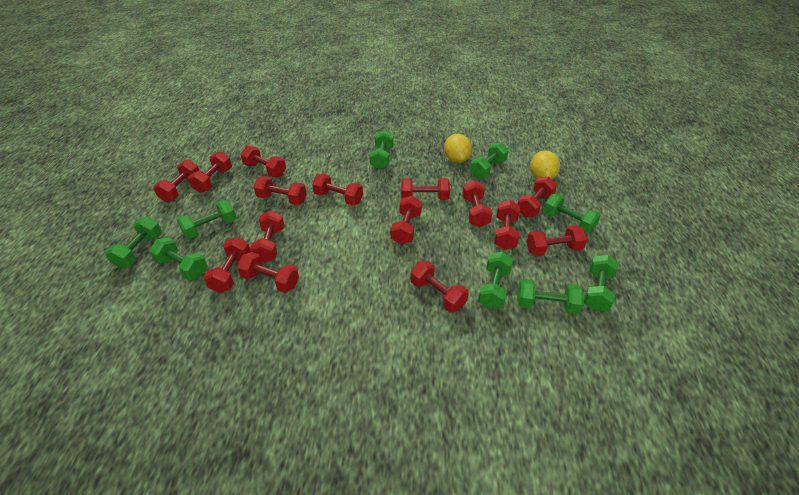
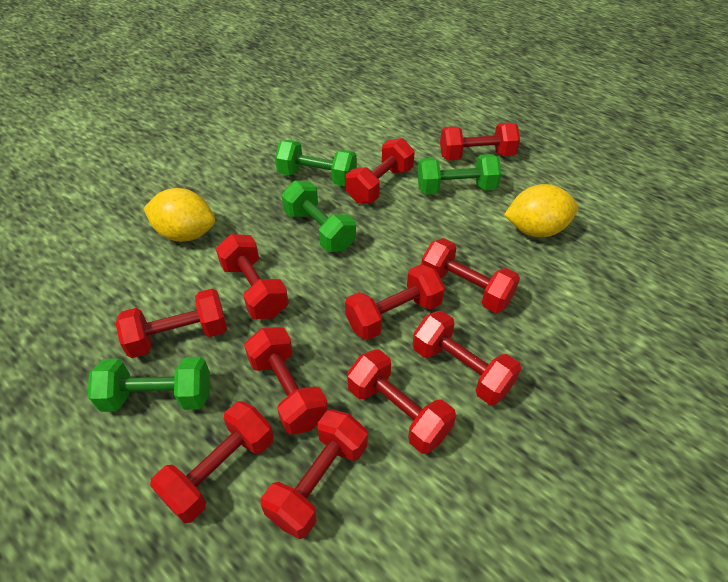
green dumbbell: 9 -> 4
red dumbbell: 15 -> 11

